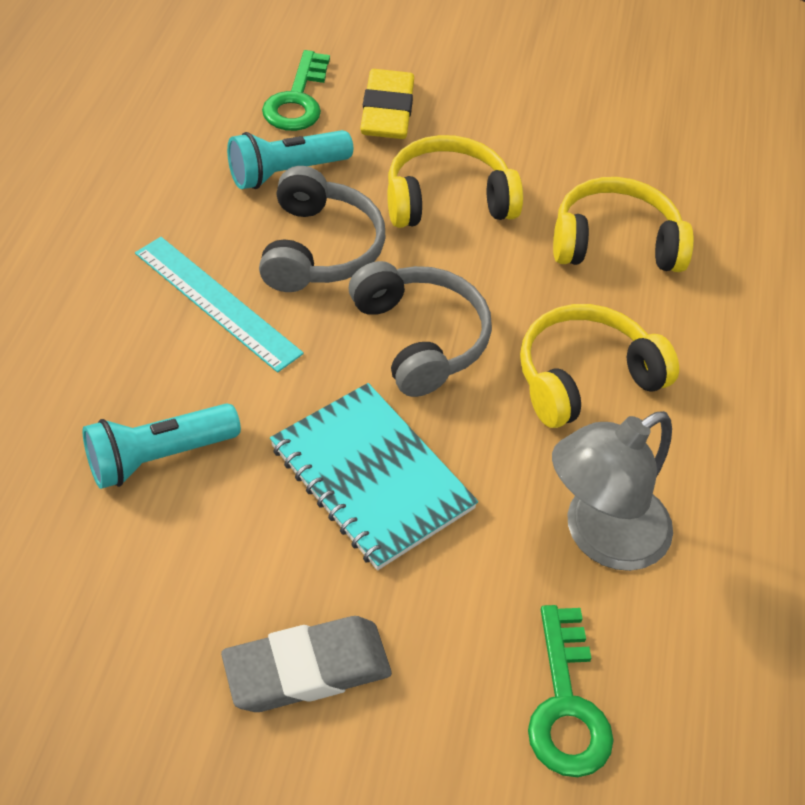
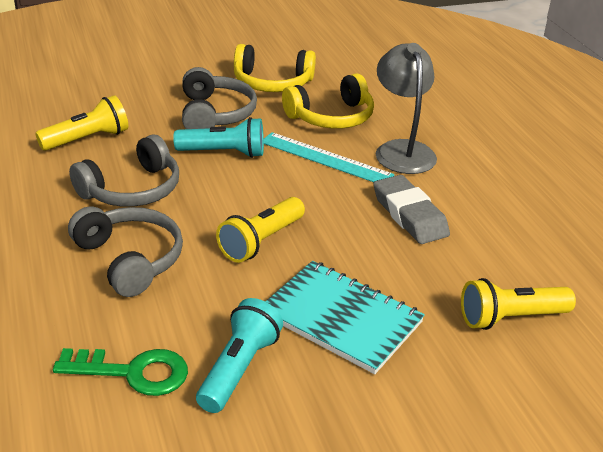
green key: 2 -> 1
grey headphones: 2 -> 3
yellow eraser: 1 -> 0
yellow flashlight: 0 -> 3
yellow headphones: 3 -> 2

